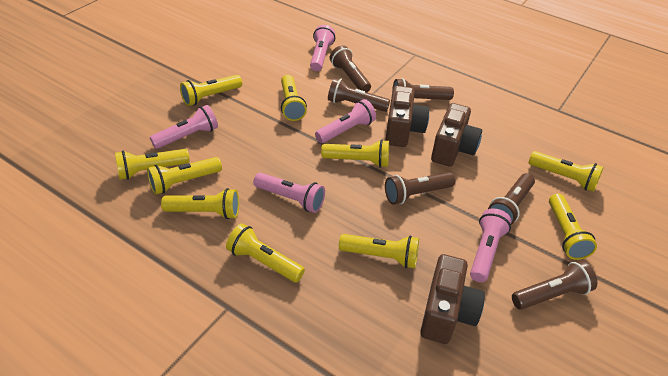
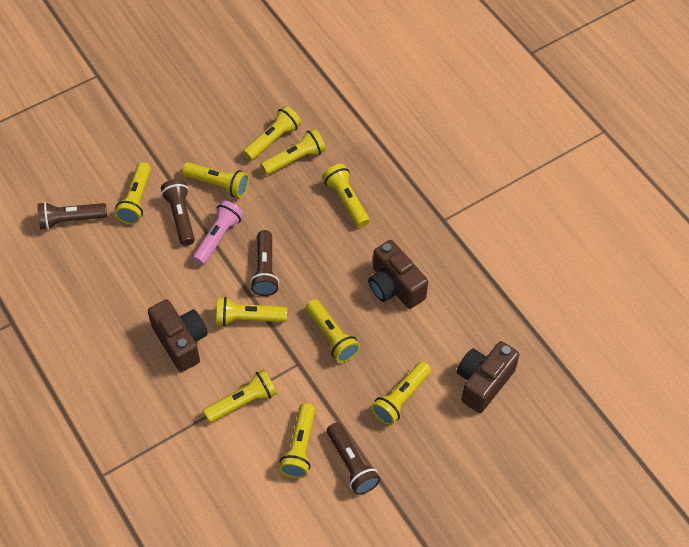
brown flashlight: 6 -> 4
pink flashlight: 5 -> 1

